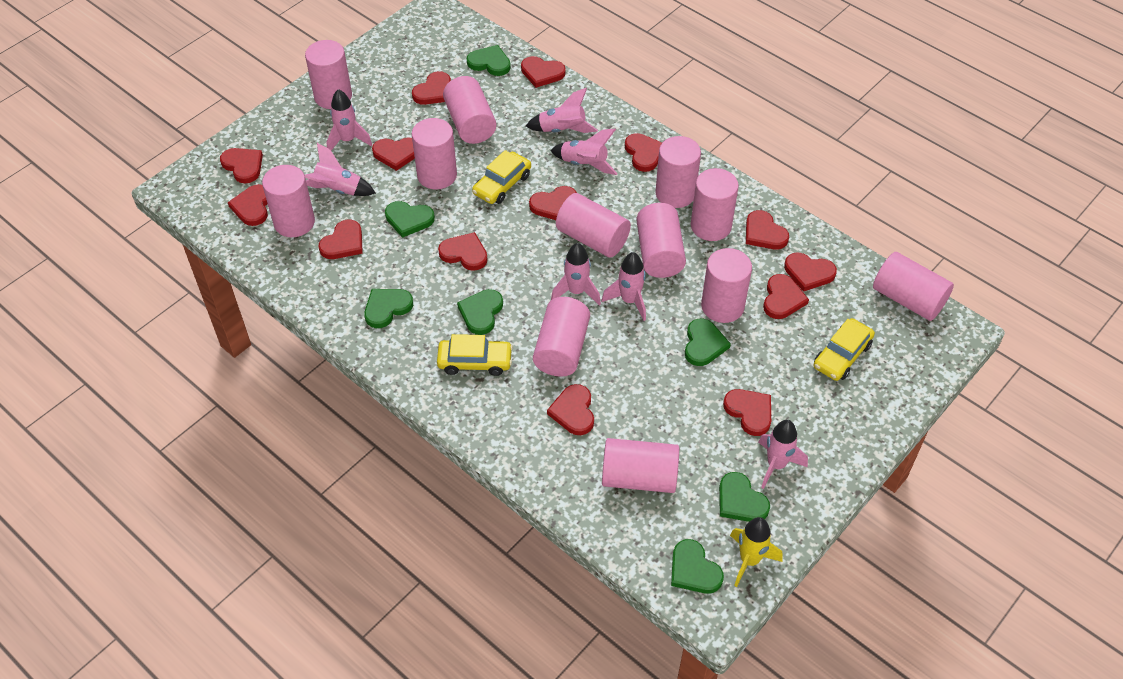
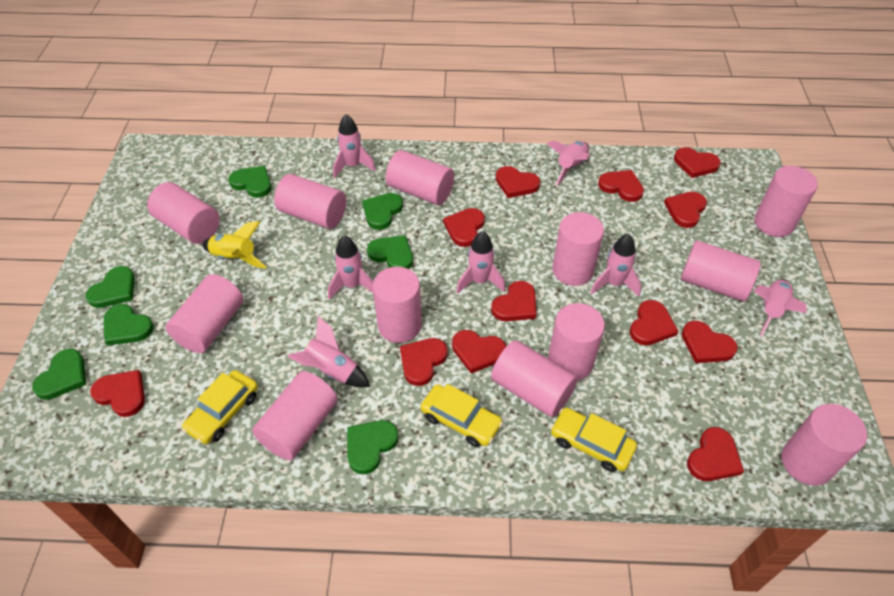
red heart: 14 -> 12

